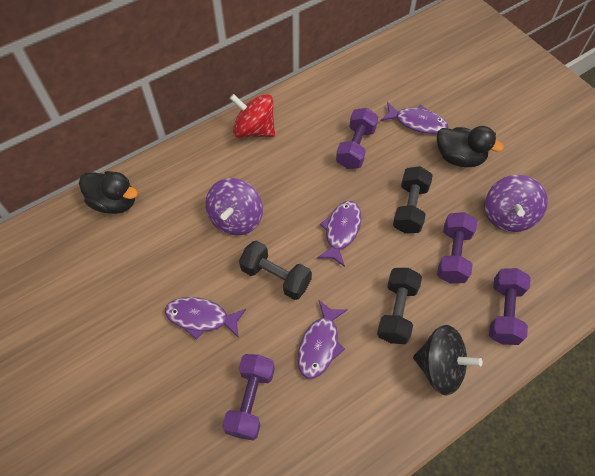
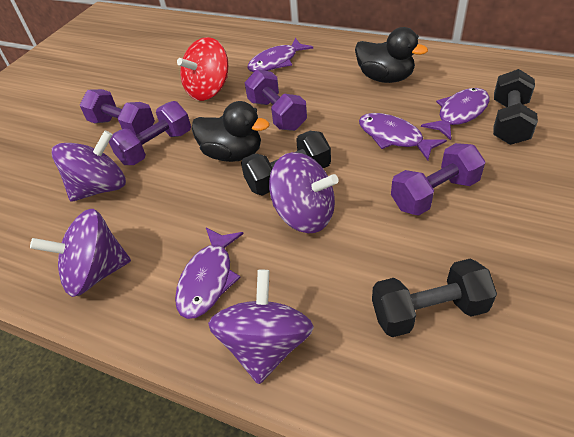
black spinning top: 1 -> 0
purple spinning top: 2 -> 4

